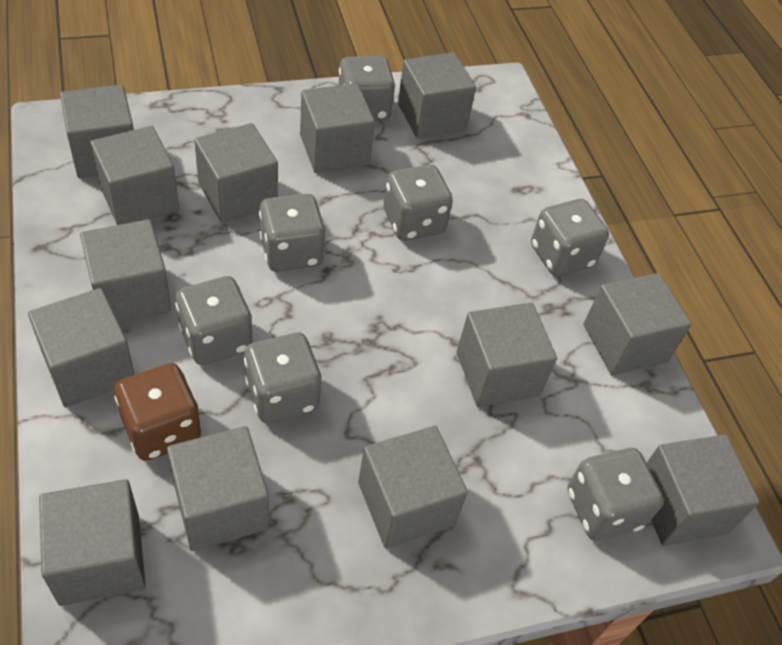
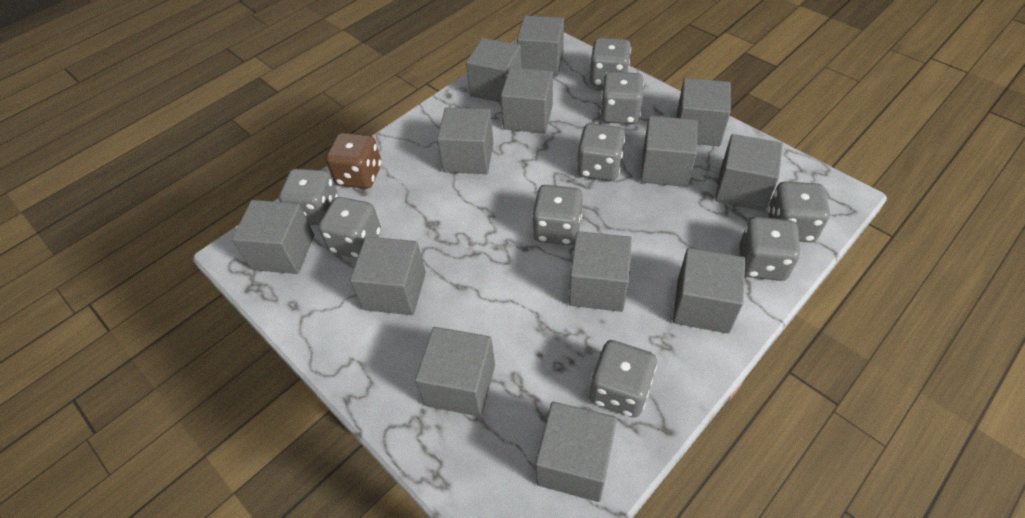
grey dice: 7 -> 9

